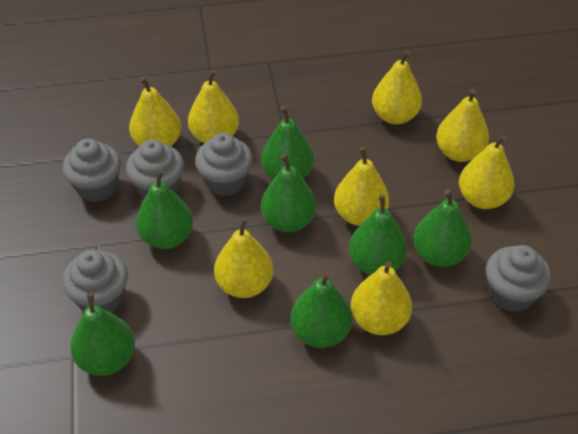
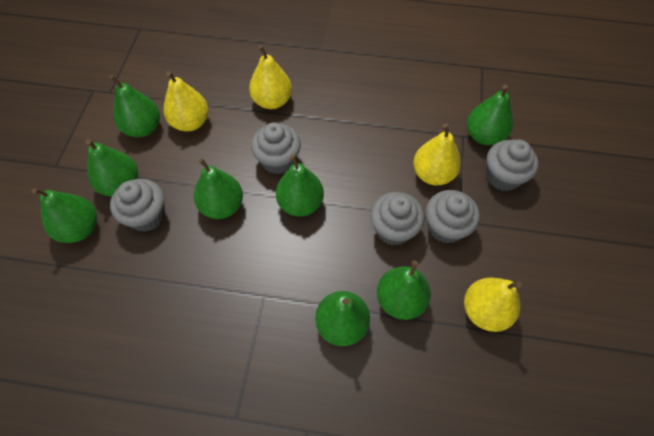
green pear: 7 -> 8
yellow pear: 8 -> 4

